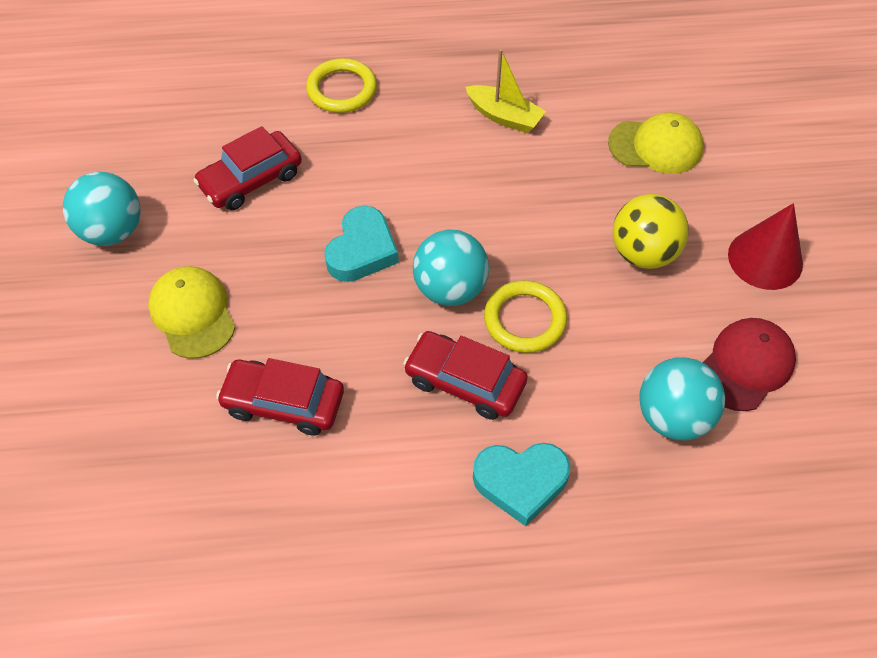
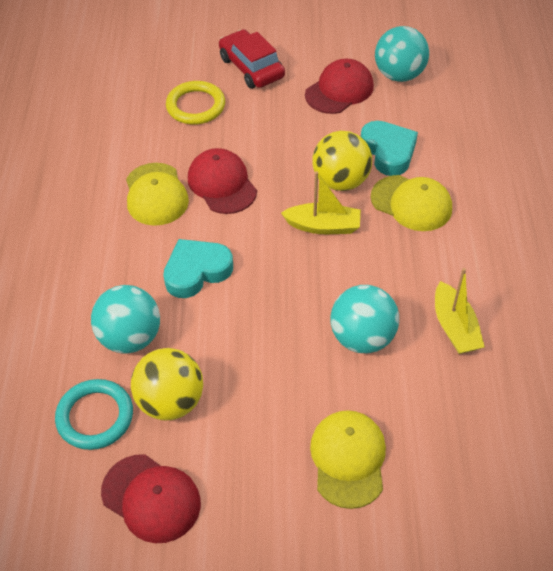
red cap: 1 -> 3
red car: 3 -> 1
red cone: 1 -> 0
turquoise ring: 0 -> 1
yellow ball: 1 -> 2
yellow boat: 1 -> 2
yellow cap: 2 -> 3
yellow ring: 2 -> 1

